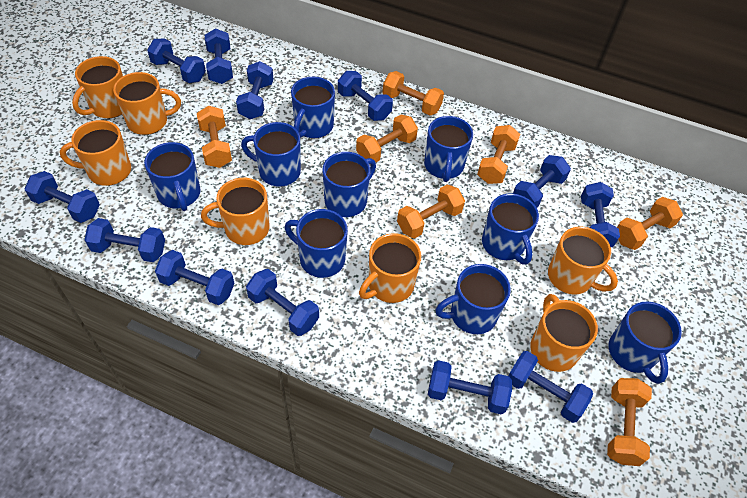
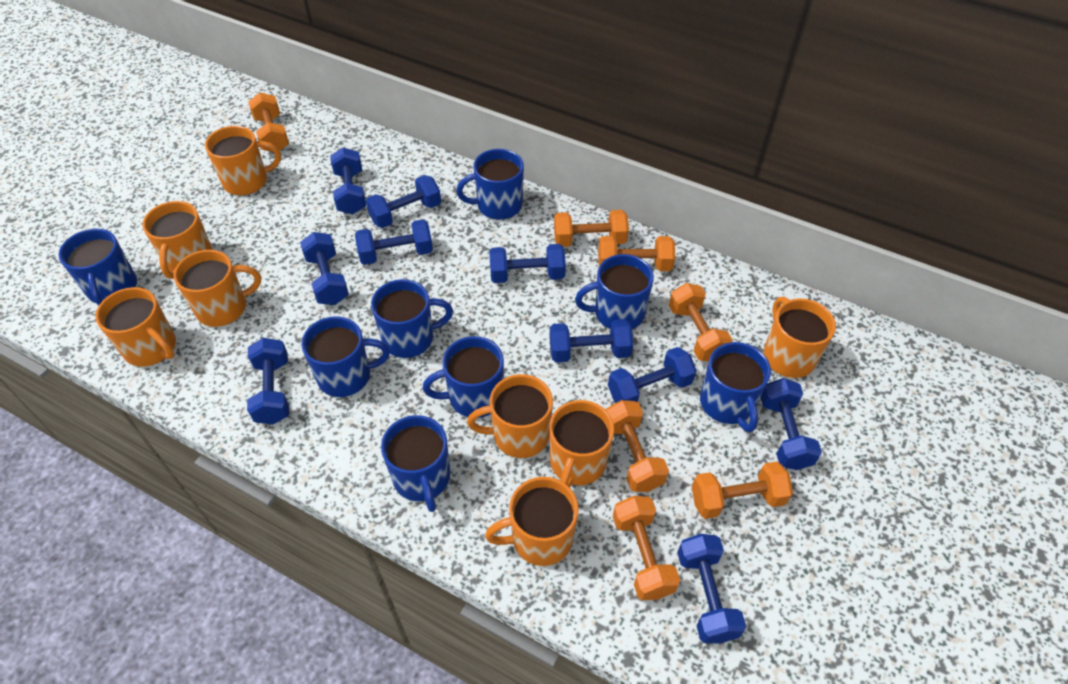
blue dumbbell: 12 -> 10
blue mug: 9 -> 8
orange mug: 7 -> 8

